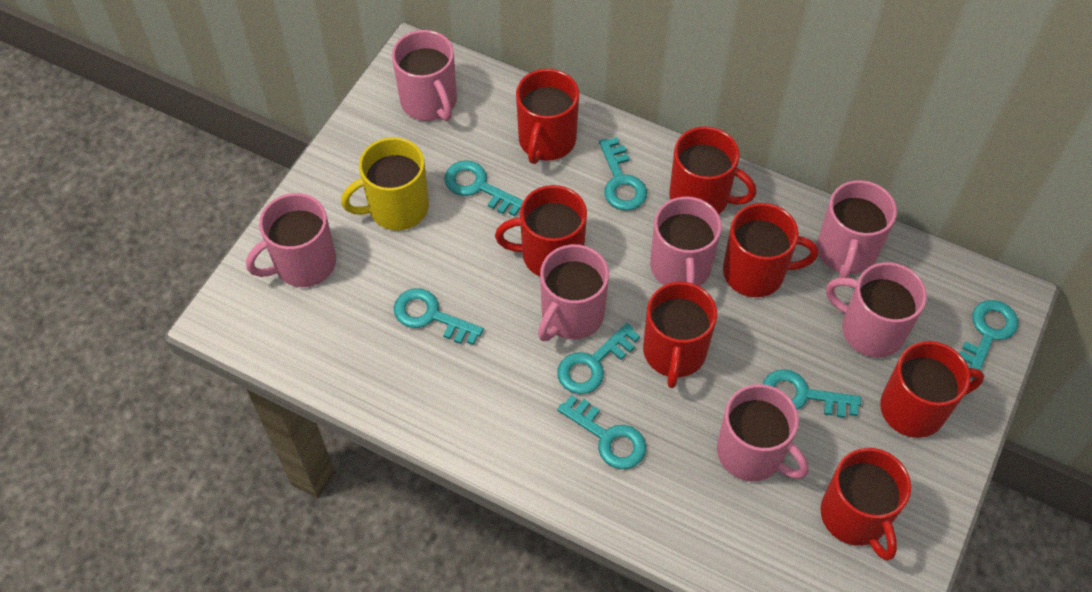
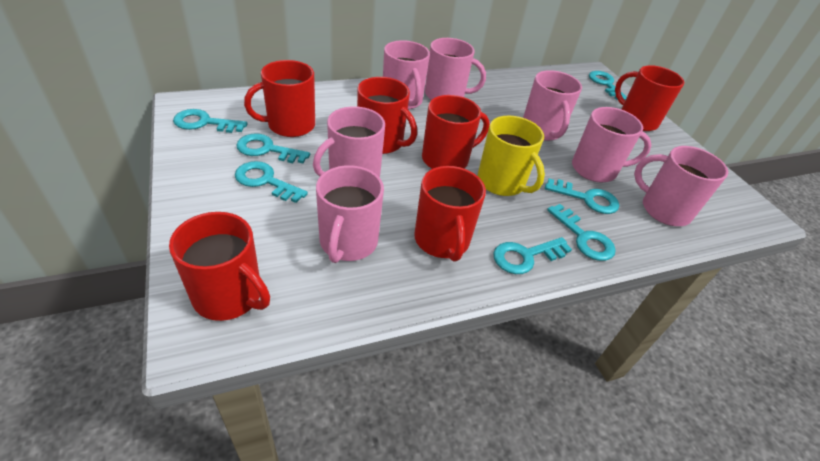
red mug: 7 -> 6

